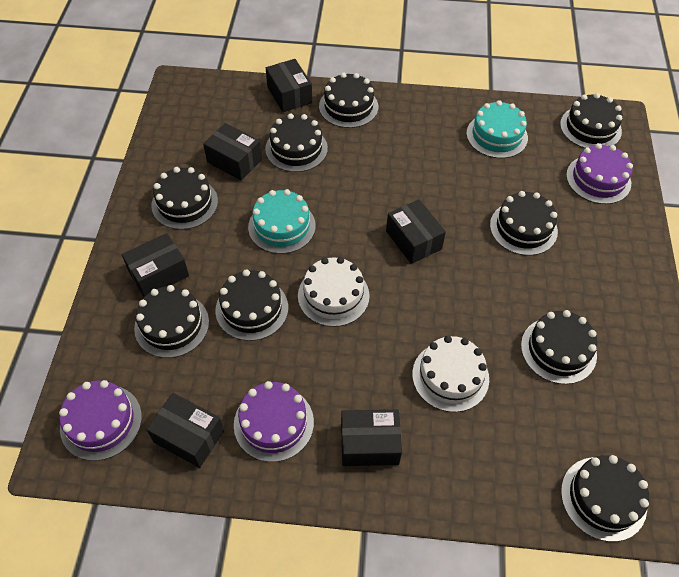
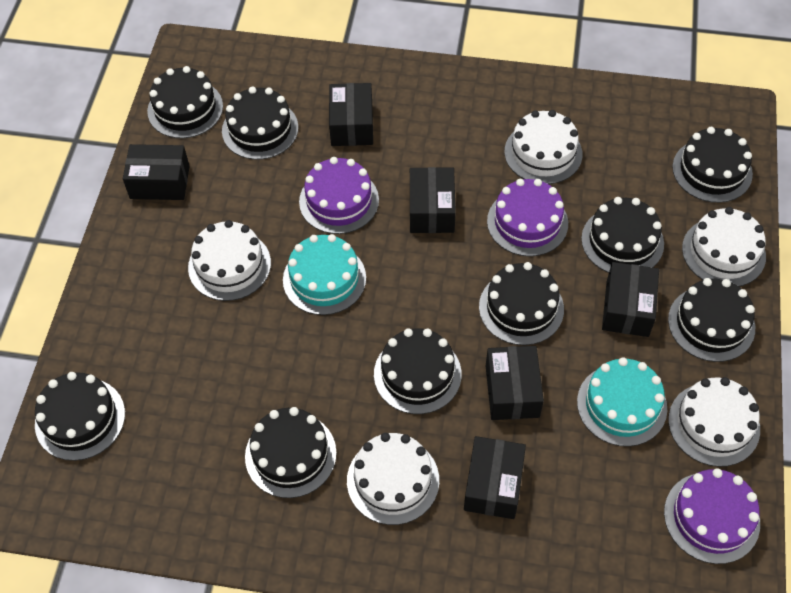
white cake: 2 -> 5

